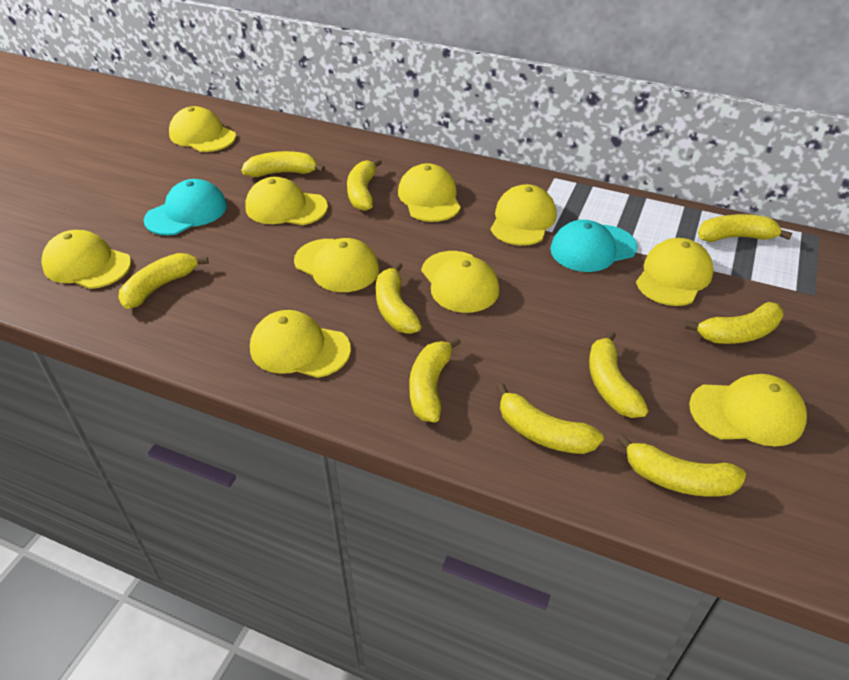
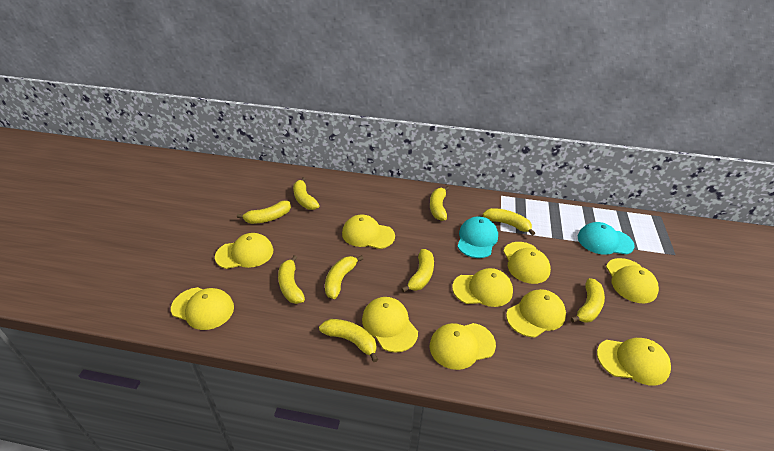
yellow banana: 10 -> 9

